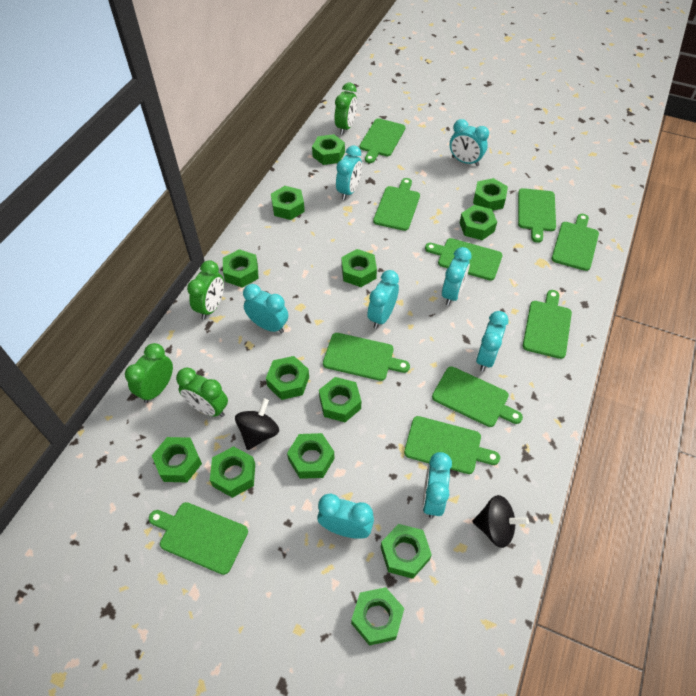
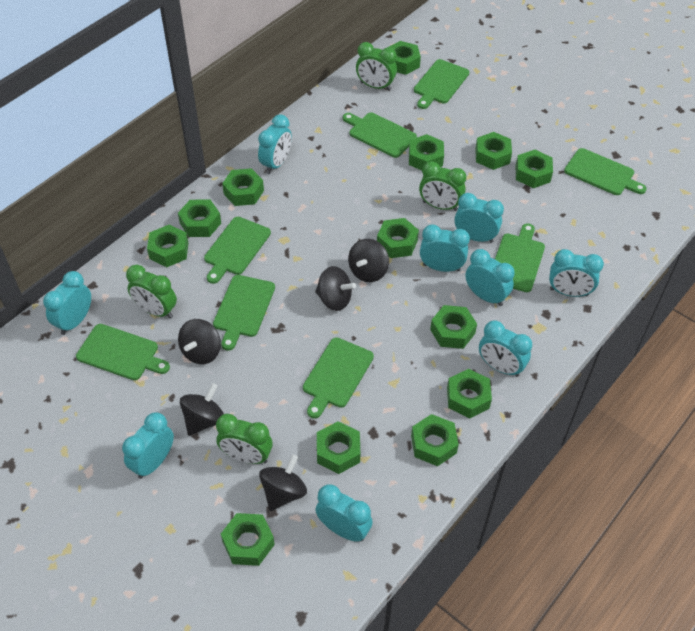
black spinning top: 2 -> 5
green cutting board: 10 -> 8
turquoise clock: 8 -> 9

